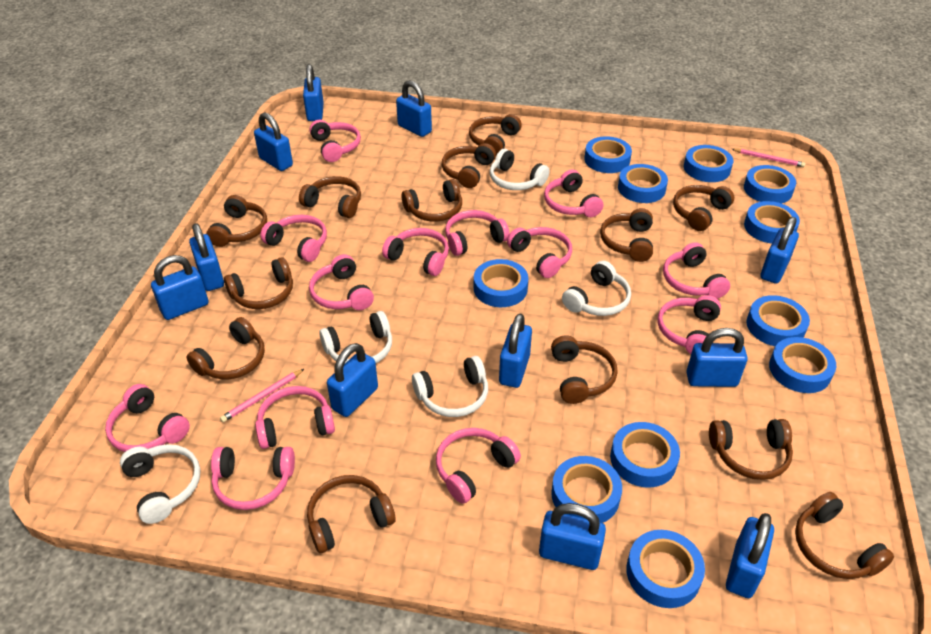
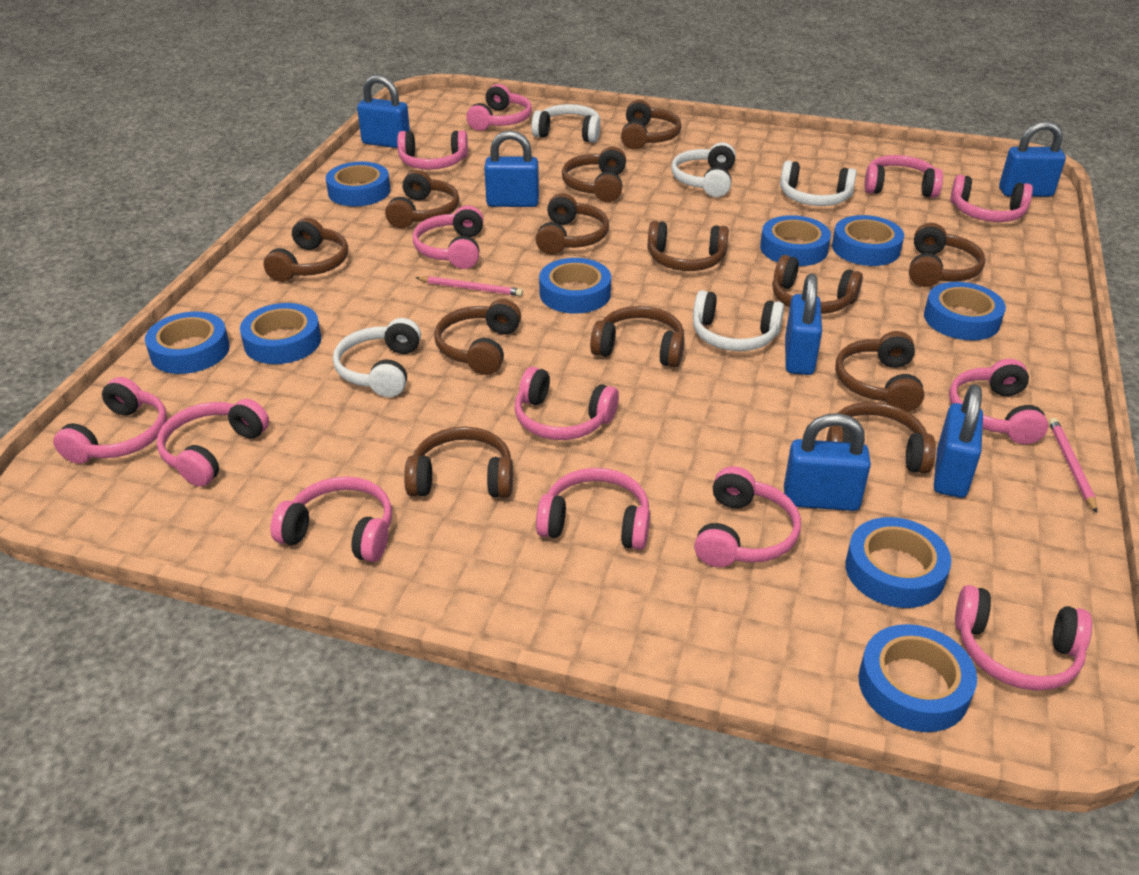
blue padlock: 11 -> 6
blue tape: 11 -> 9

